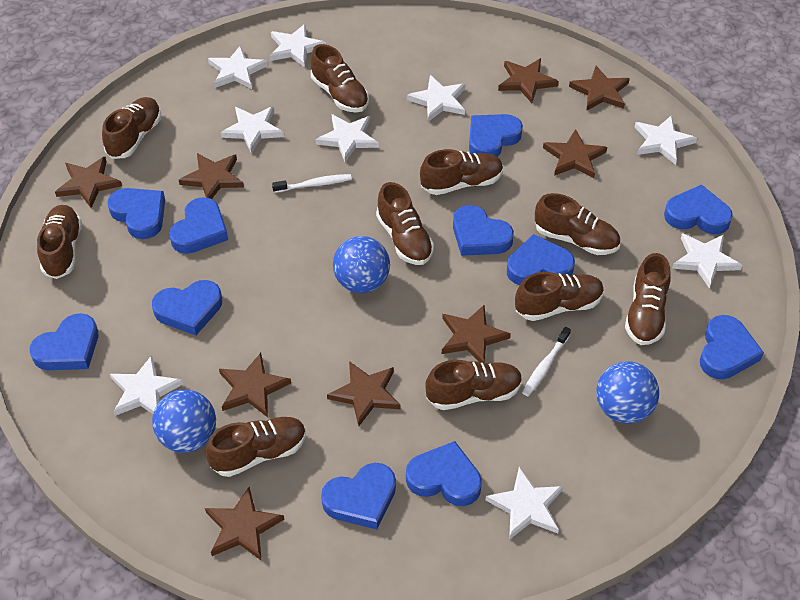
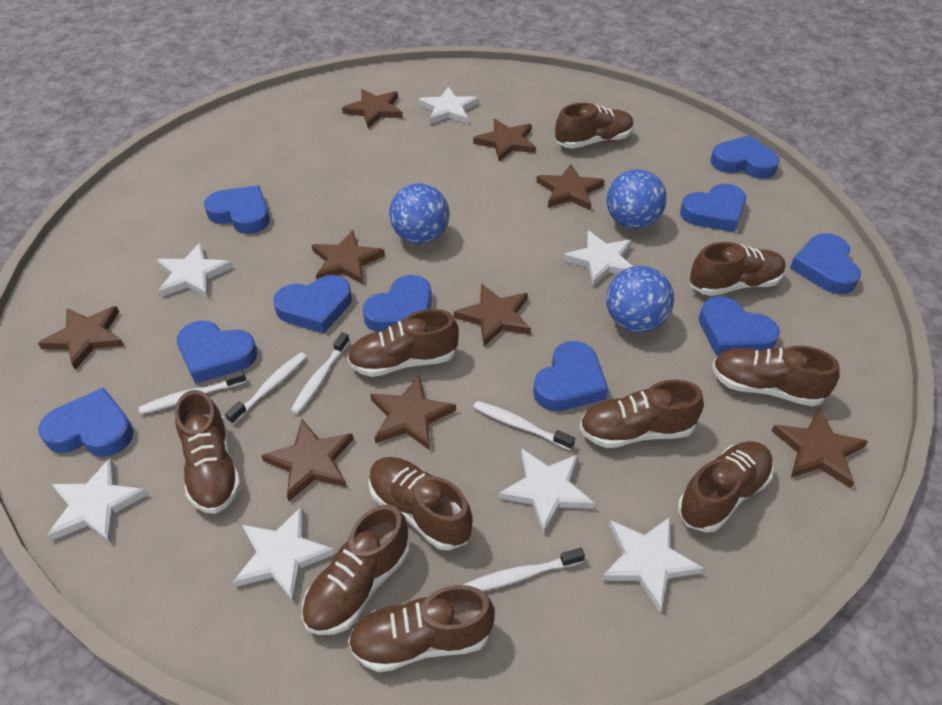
blue heart: 11 -> 10
white star: 9 -> 7
white toothbrush: 2 -> 5

